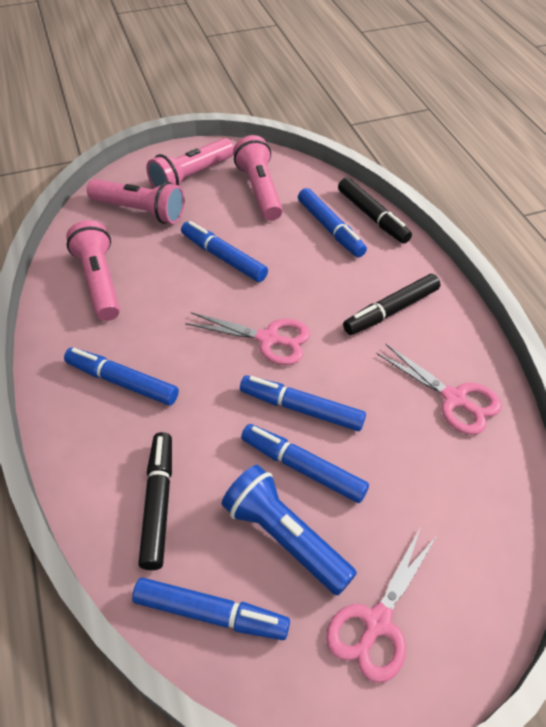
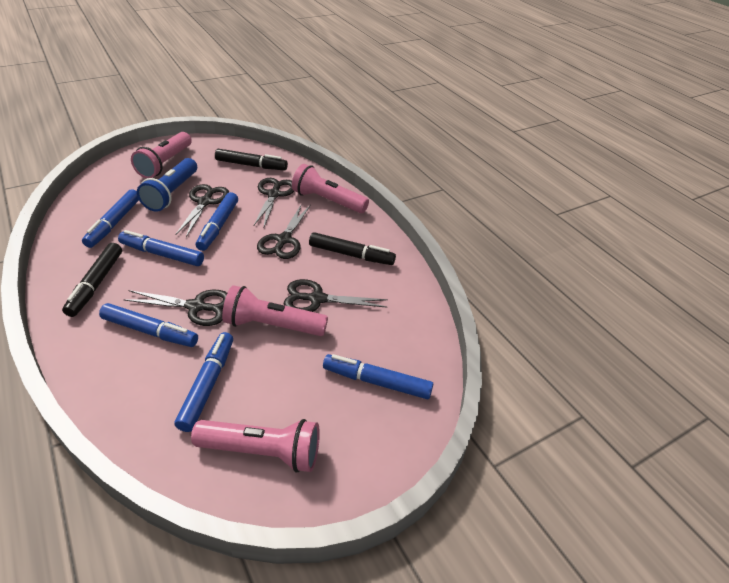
black scissors: 0 -> 5
pink scissors: 3 -> 0

